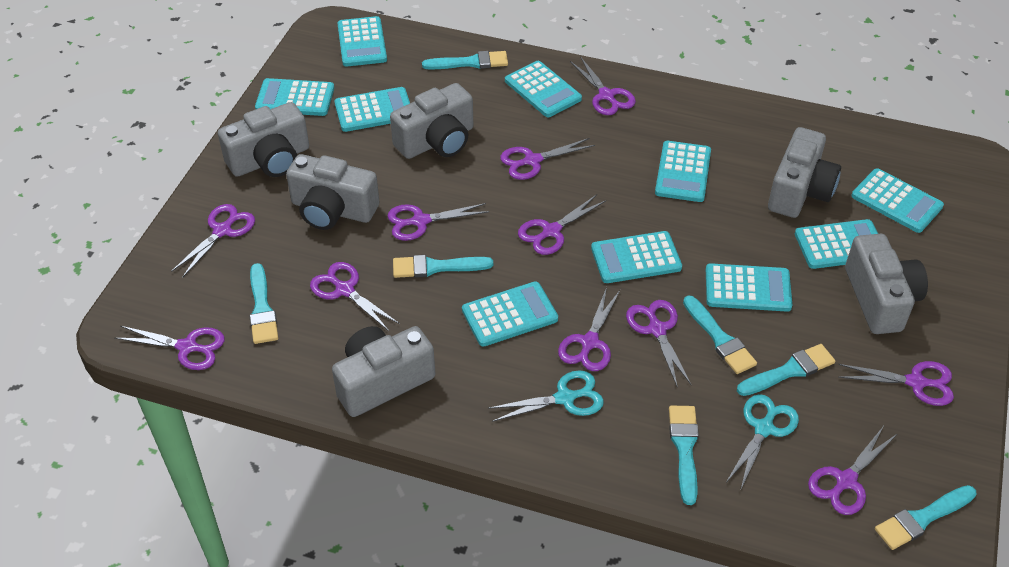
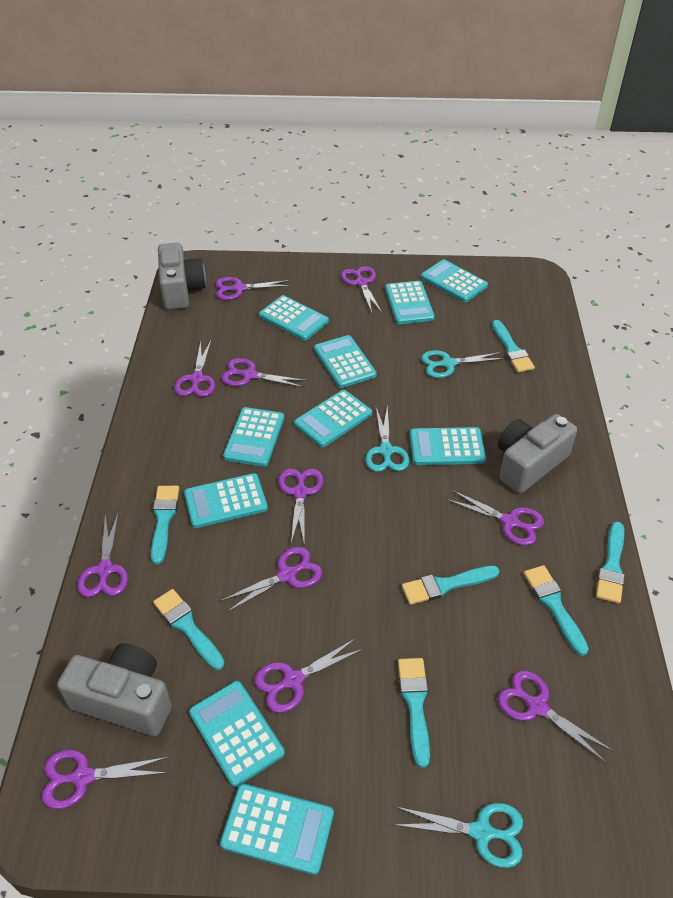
grey camera: 6 -> 3
turquoise scissors: 2 -> 3

